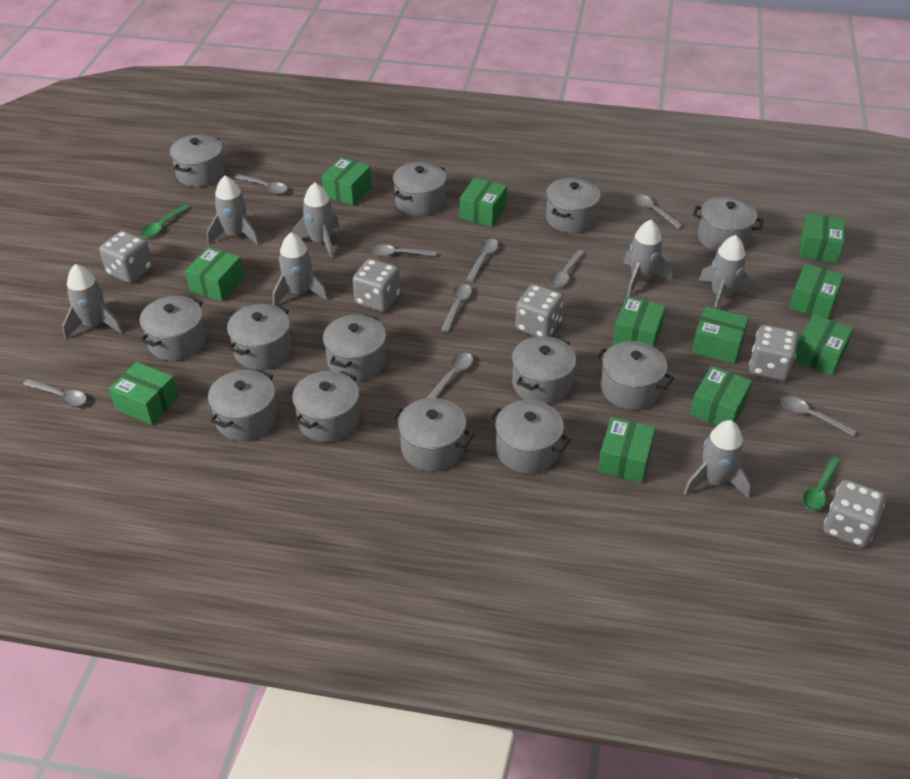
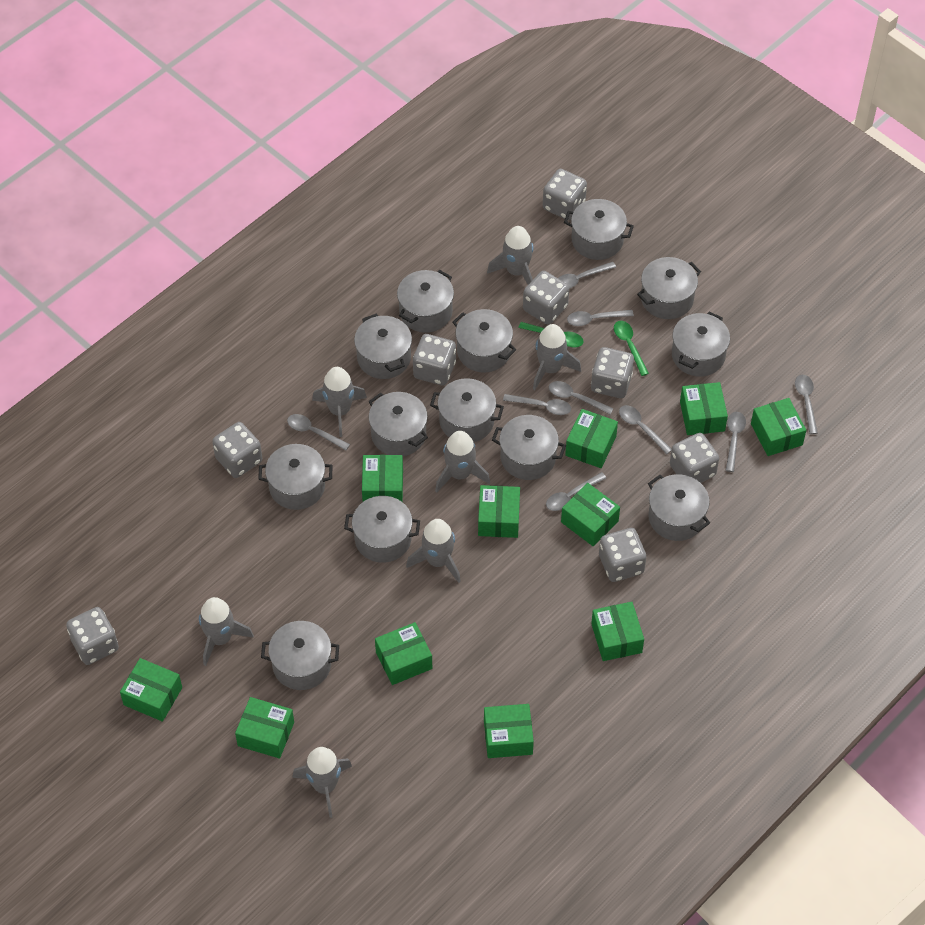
grey dice: 5 -> 8

